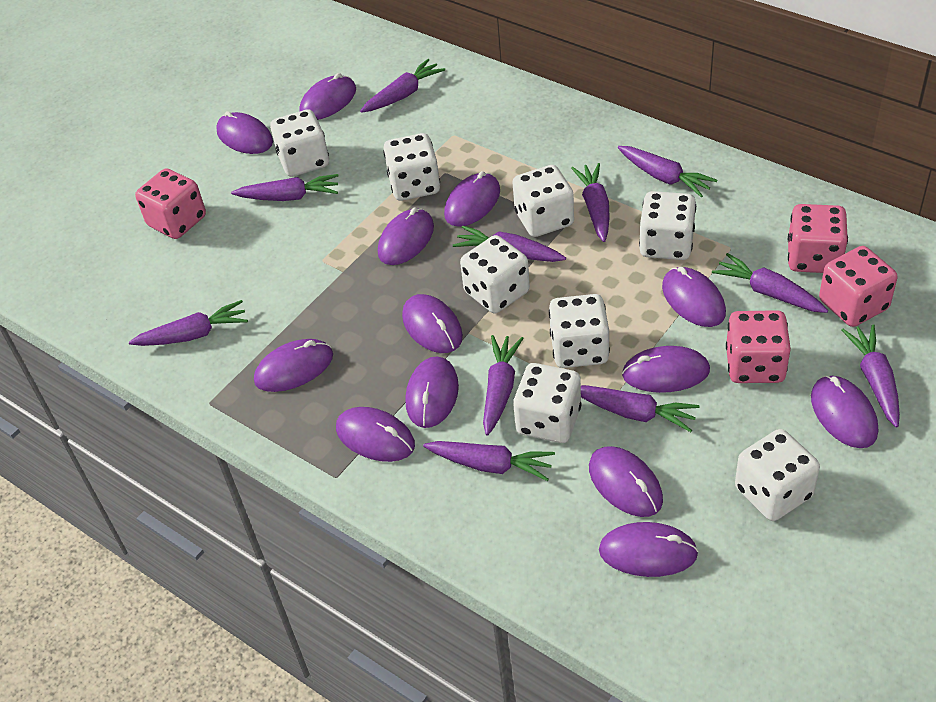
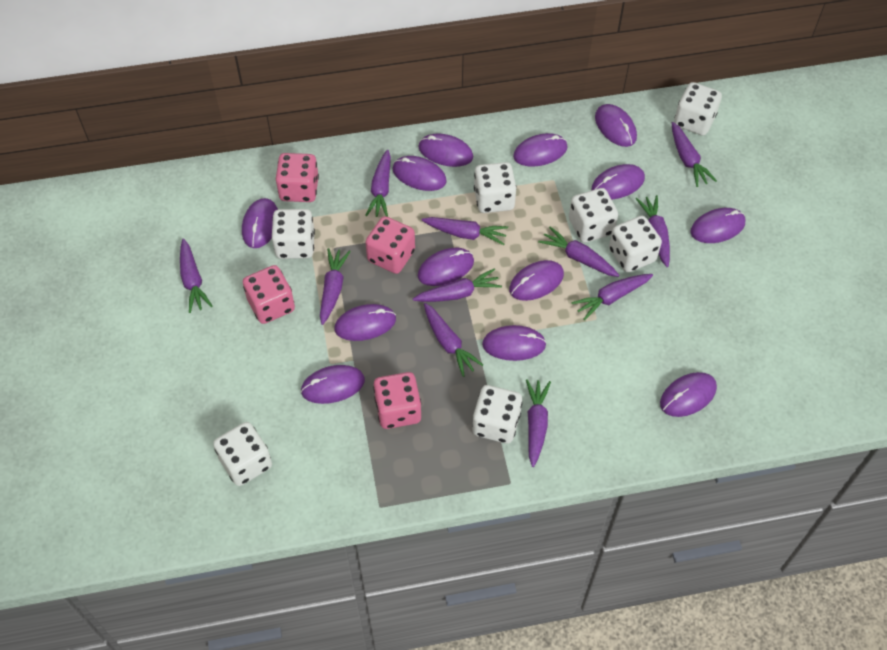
white dice: 8 -> 7

